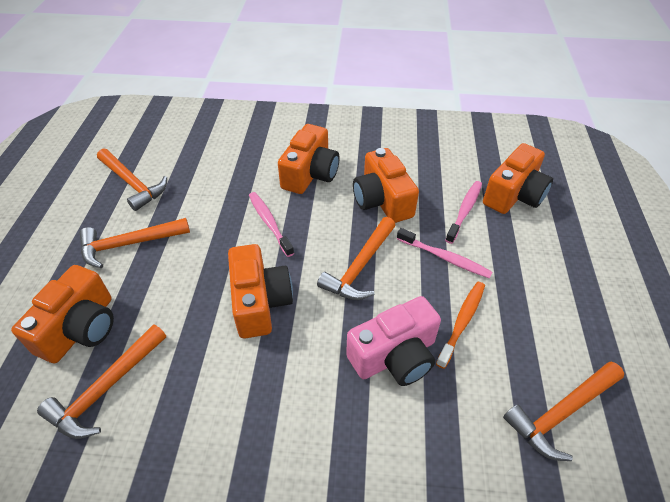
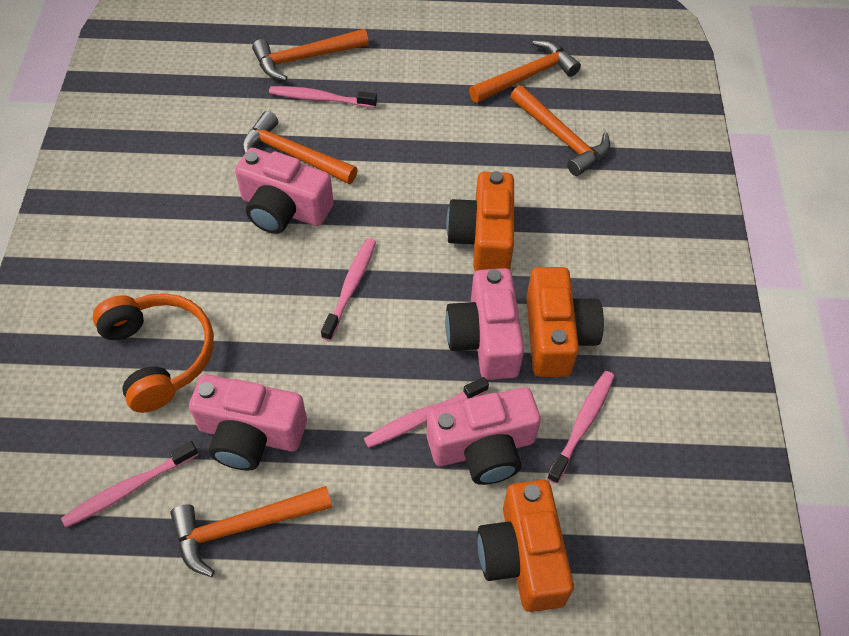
orange camera: 5 -> 3
orange headphones: 0 -> 1
orange toothbrush: 1 -> 0
pink camera: 1 -> 4
pink toothbrush: 3 -> 5

